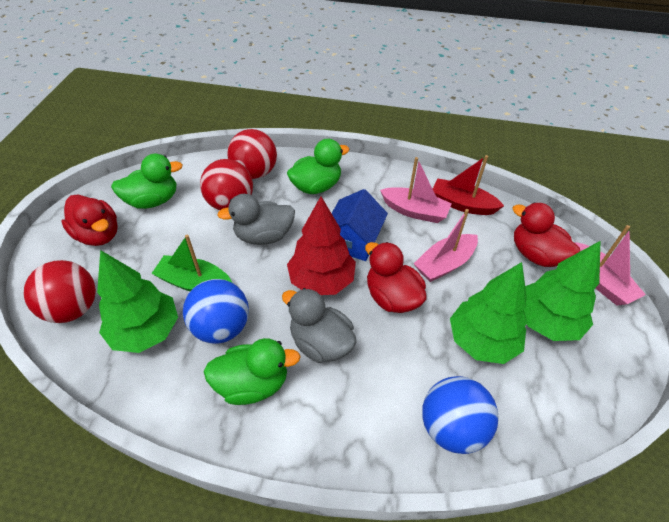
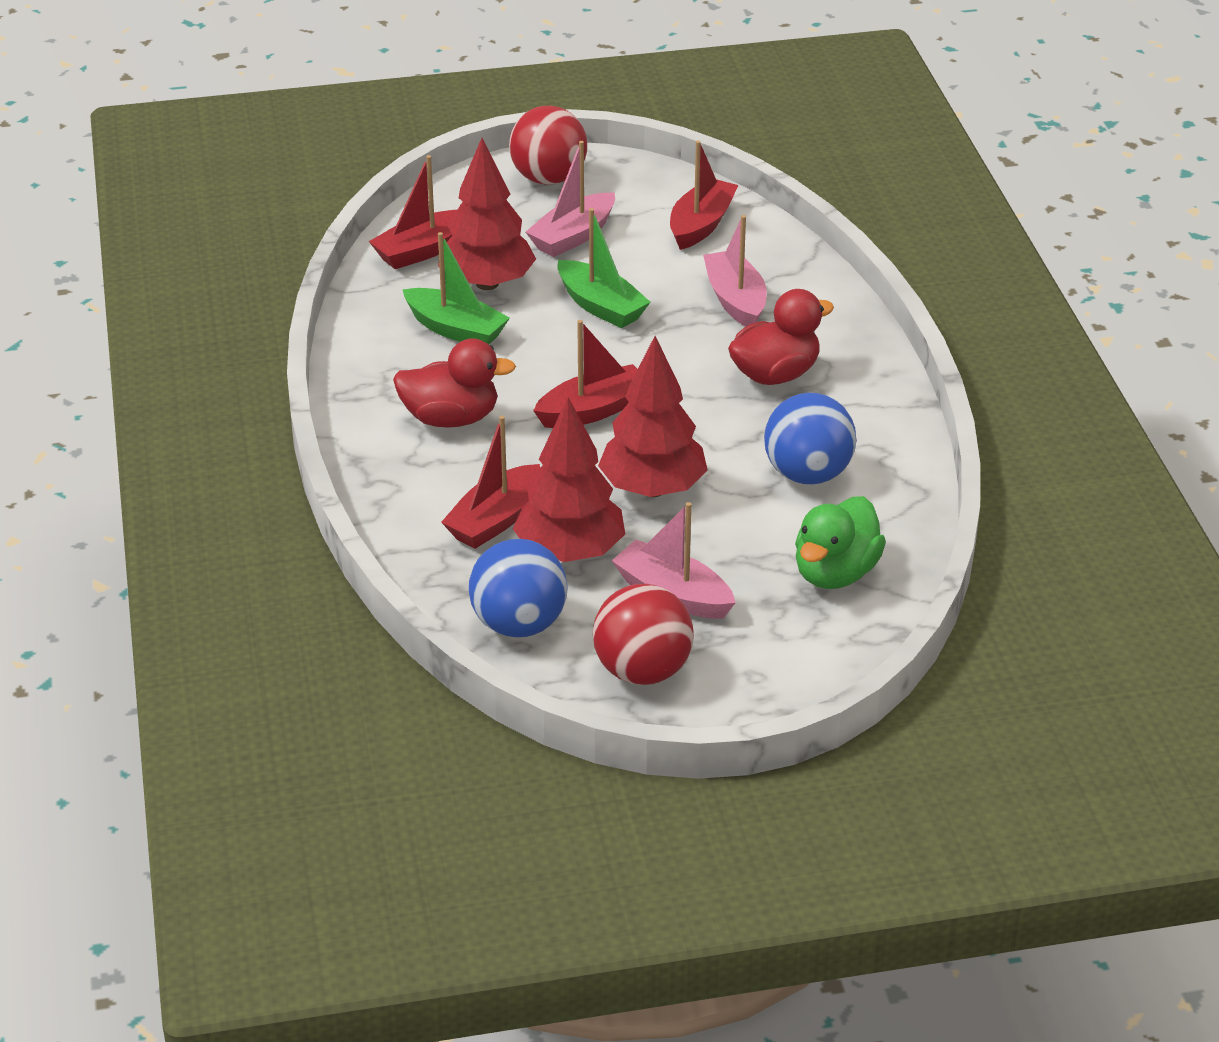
blue house: 1 -> 0
green boat: 1 -> 2
green duck: 3 -> 1
green tree: 3 -> 0
grey duck: 2 -> 0
red ball: 3 -> 2
red boat: 1 -> 4
red duck: 3 -> 2
red tree: 1 -> 3

